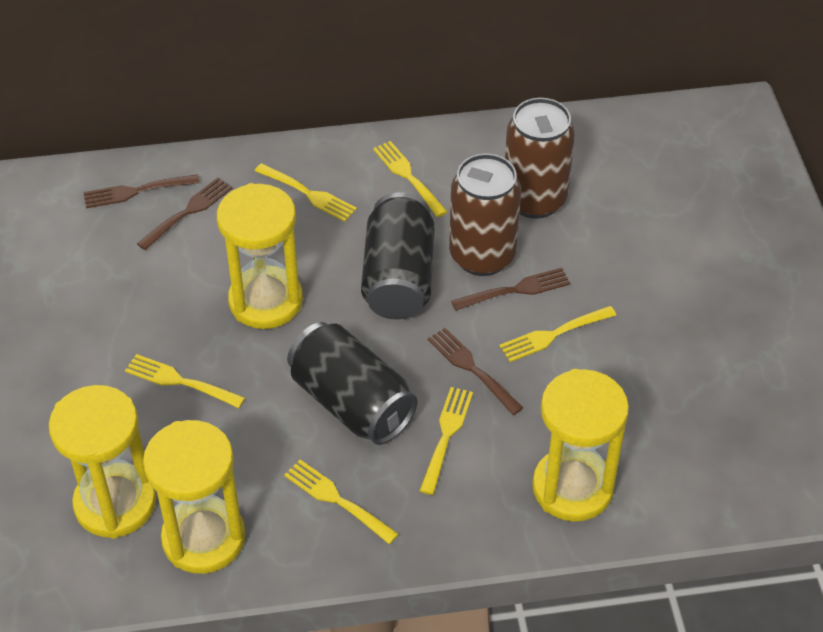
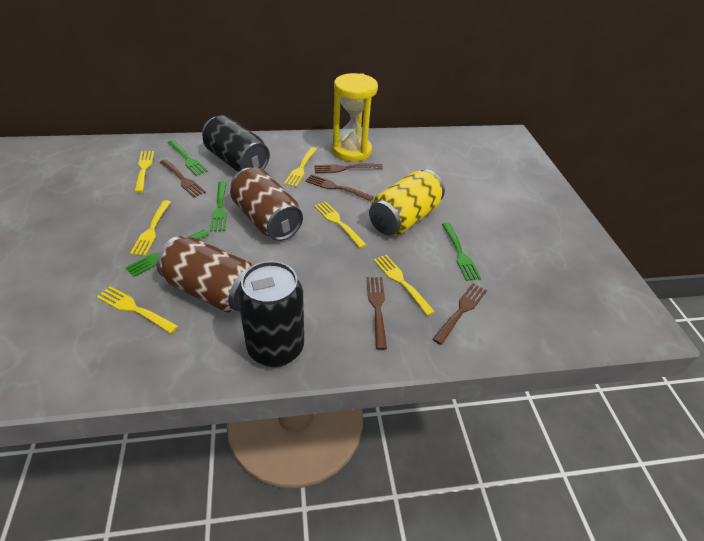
brown fork: 4 -> 5
green fork: 0 -> 4
yellow can: 0 -> 1
yellow hourglass: 4 -> 1

